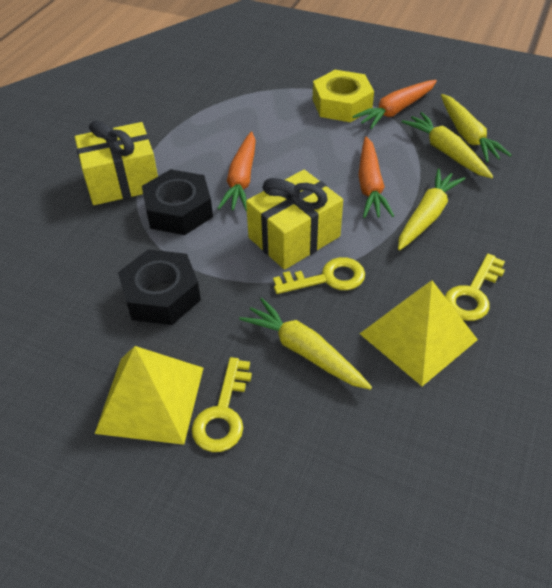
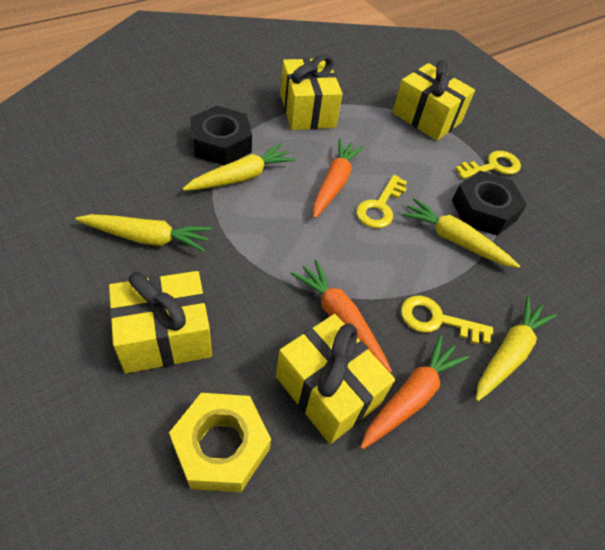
yellow gift: 2 -> 4
yellow pyramid: 2 -> 0

